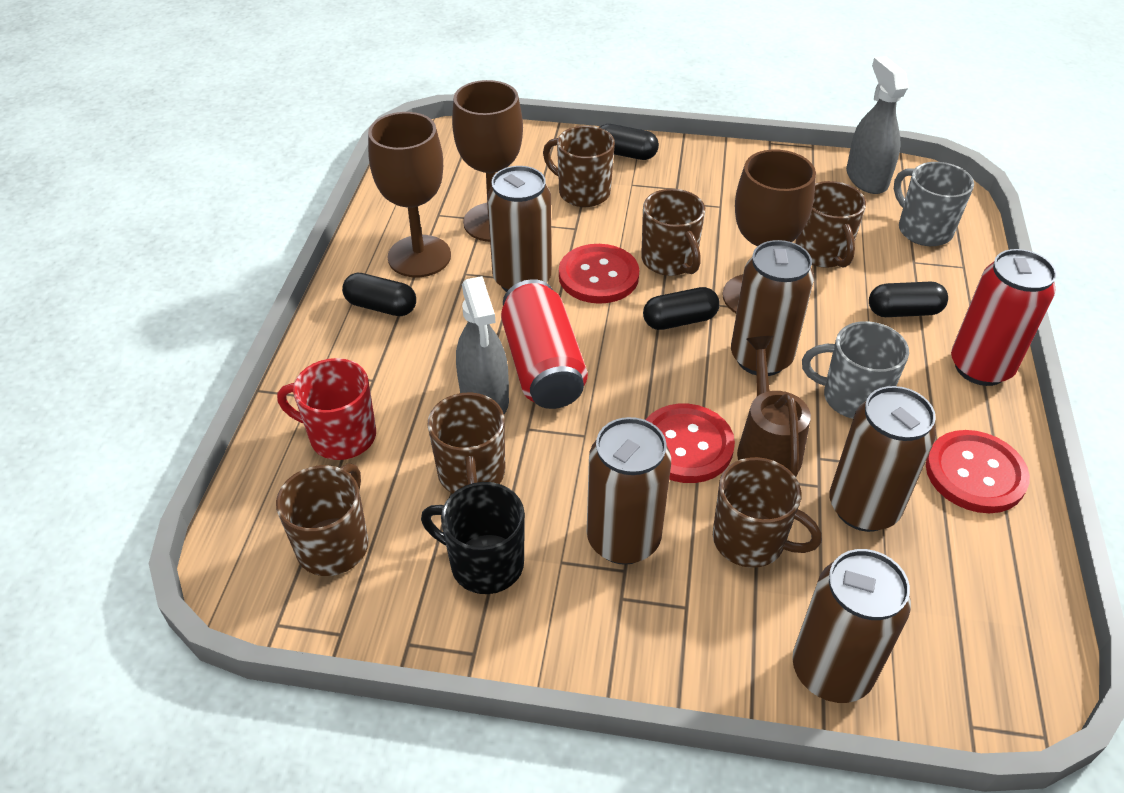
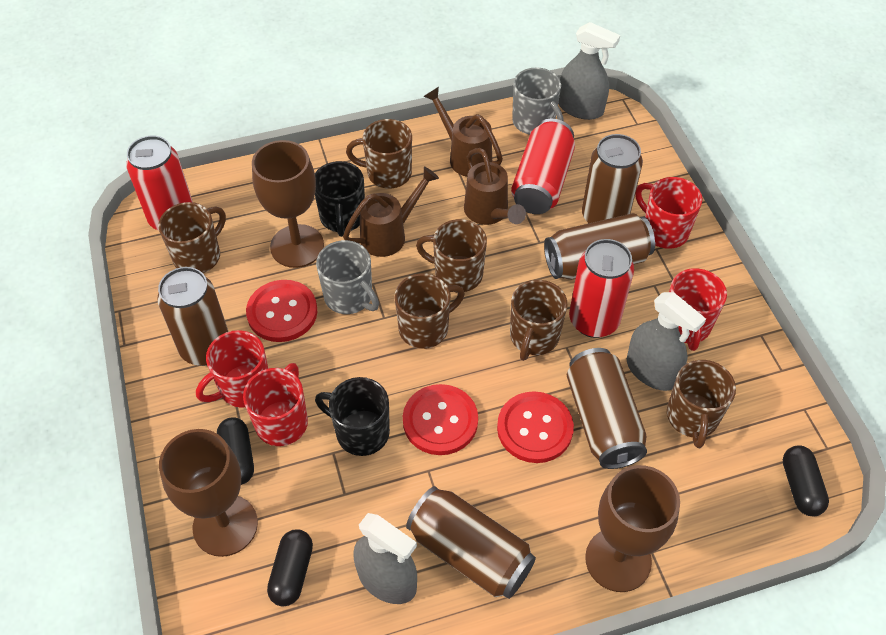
black capsule: 4 -> 3
black mug: 1 -> 2
brown watering can: 1 -> 3
grey spray bottle: 2 -> 3
red can: 2 -> 3
red mug: 1 -> 4

